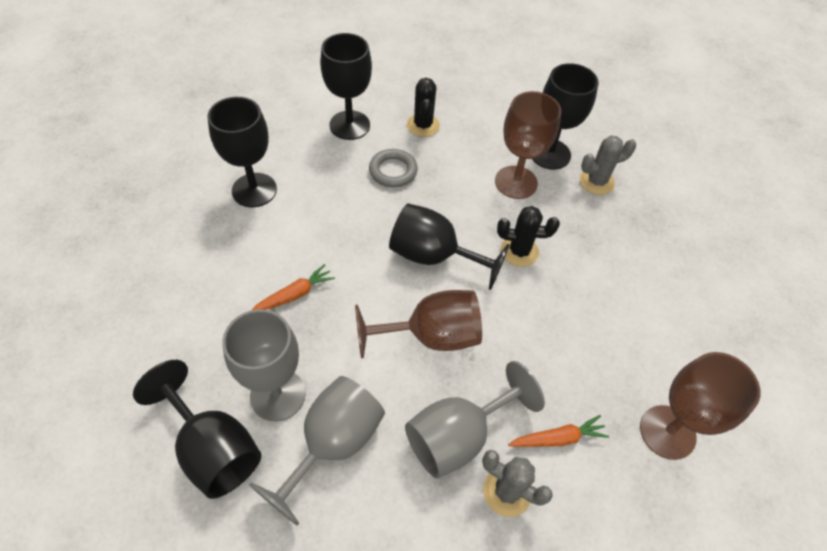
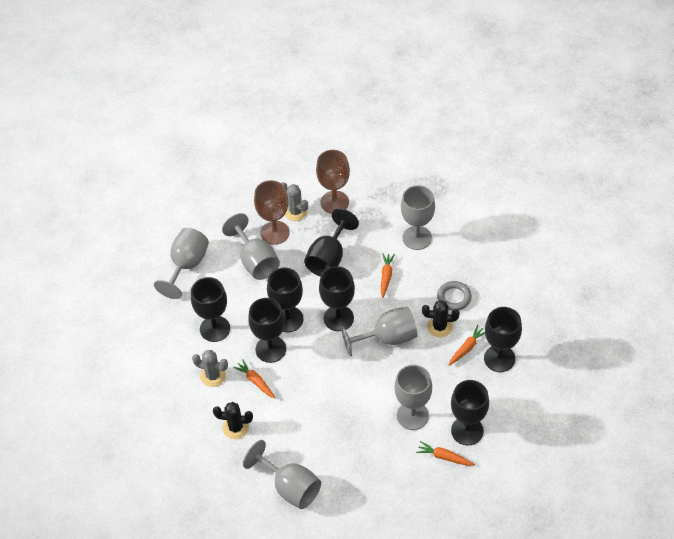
black goblet: 5 -> 7
brown goblet: 3 -> 2
grey goblet: 3 -> 6
orange carrot: 2 -> 4

